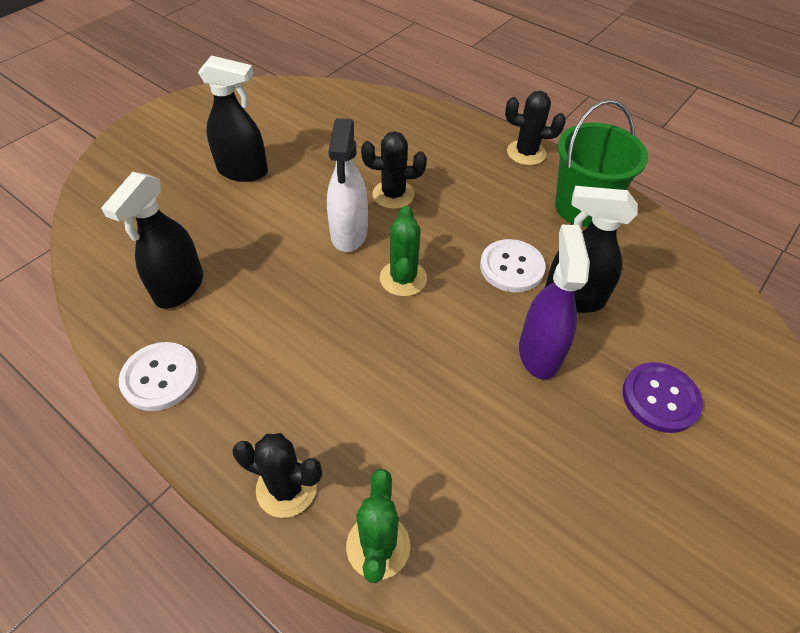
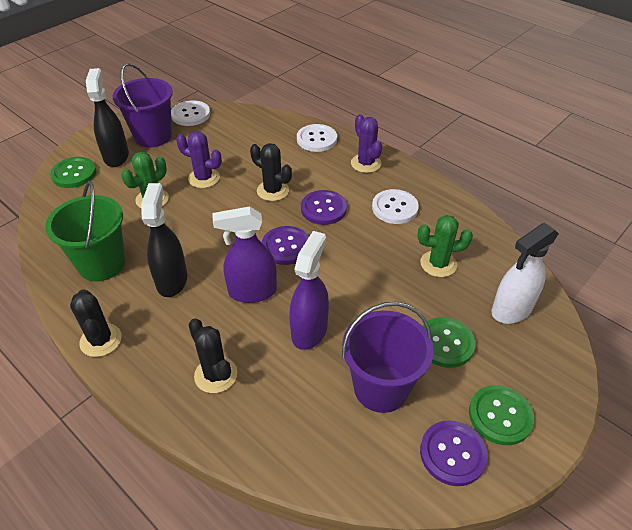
black spray bottle: 3 -> 2
green button: 0 -> 3
purple bucket: 0 -> 2
purple button: 1 -> 3
purple cactus: 0 -> 2
purple spray bottle: 1 -> 2
white button: 2 -> 3

